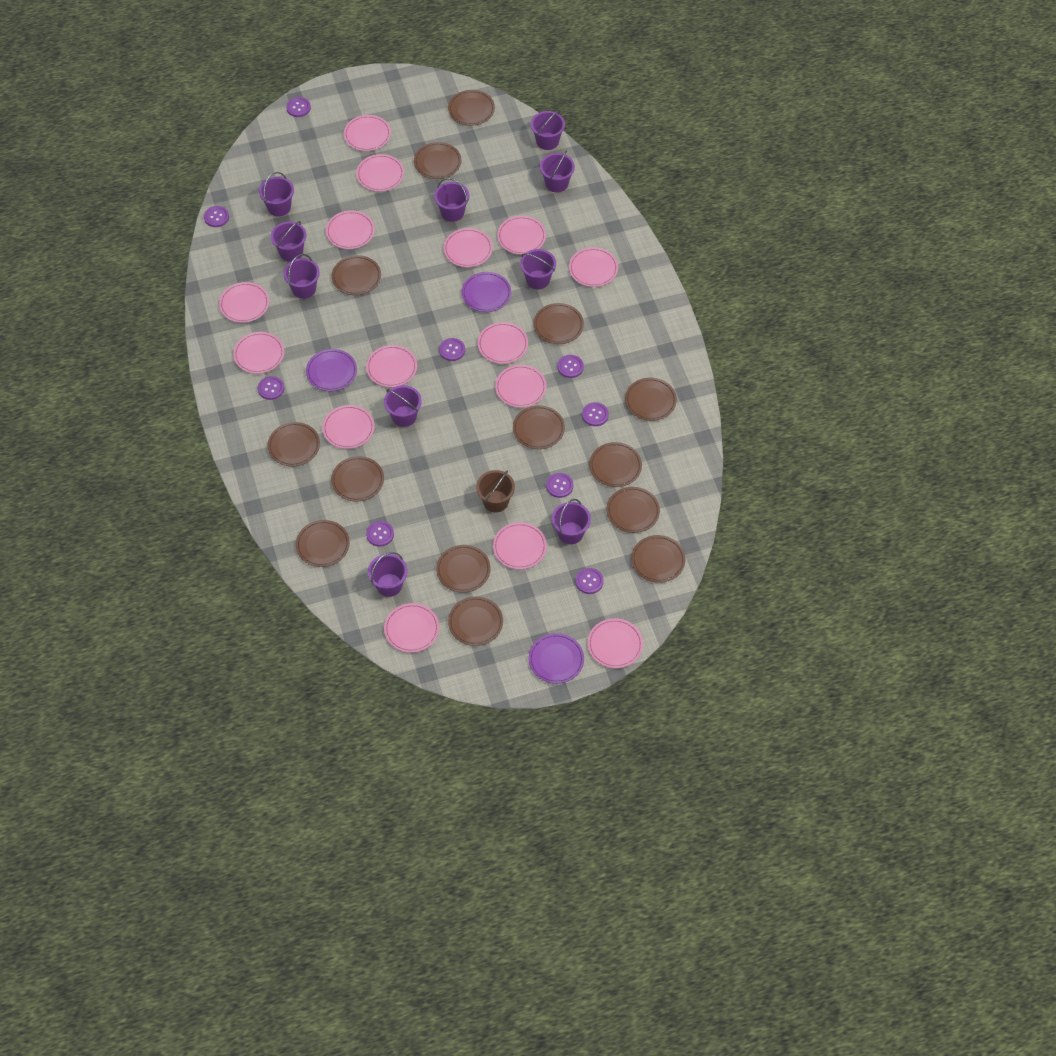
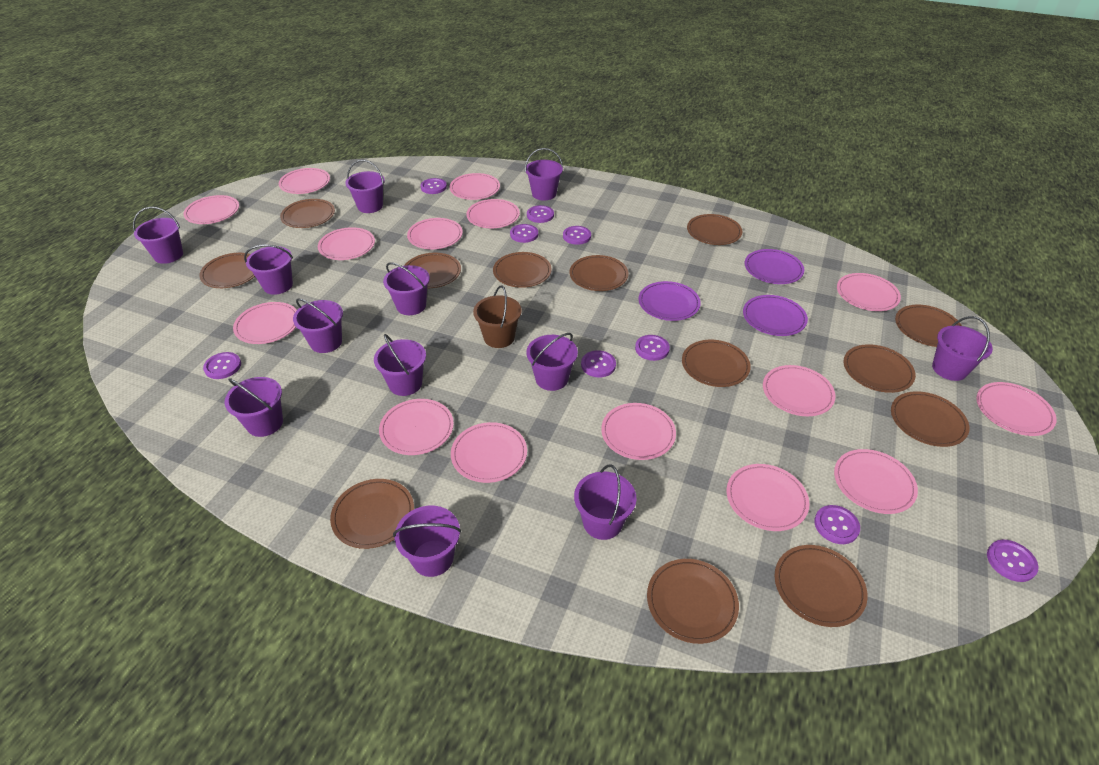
brown plate: 14 -> 13
purple bucket: 10 -> 12

